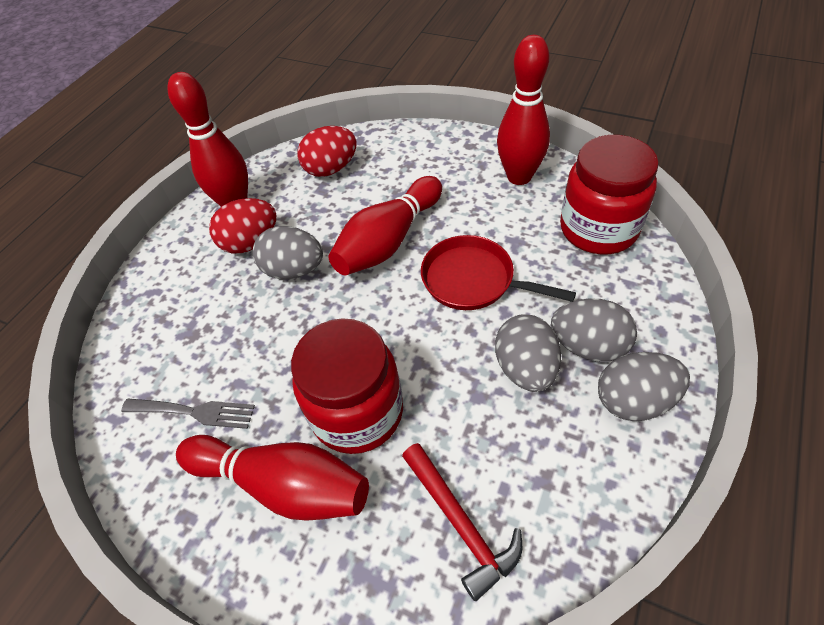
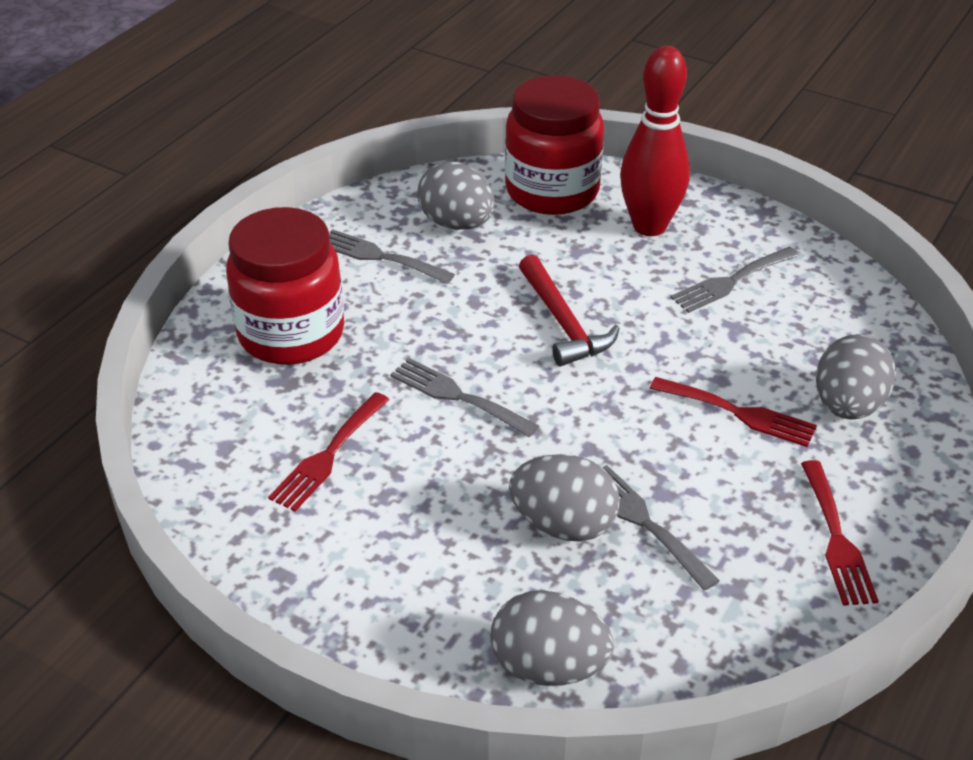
grey fork: 1 -> 4
red bowling pin: 4 -> 1
red egg: 2 -> 0
red fork: 0 -> 3
red pan: 1 -> 0

